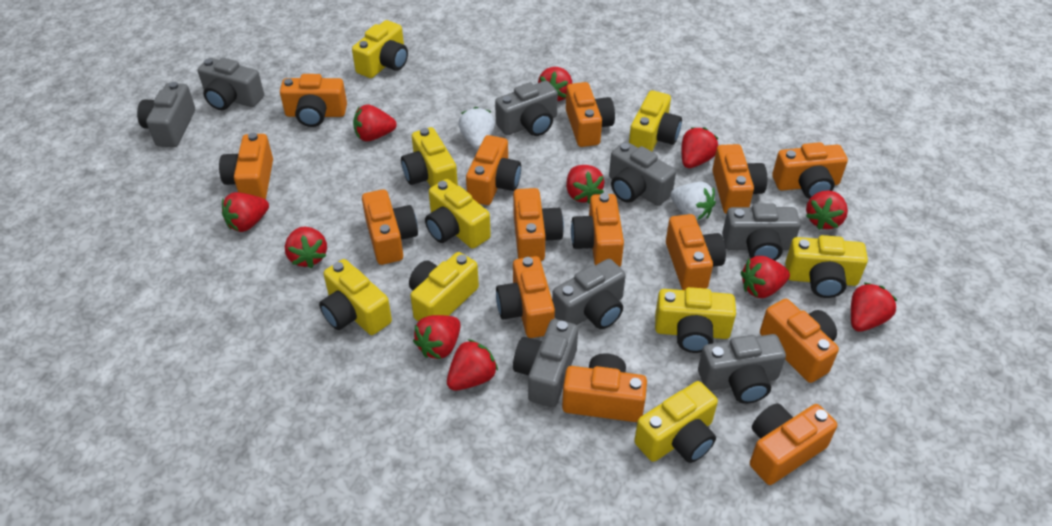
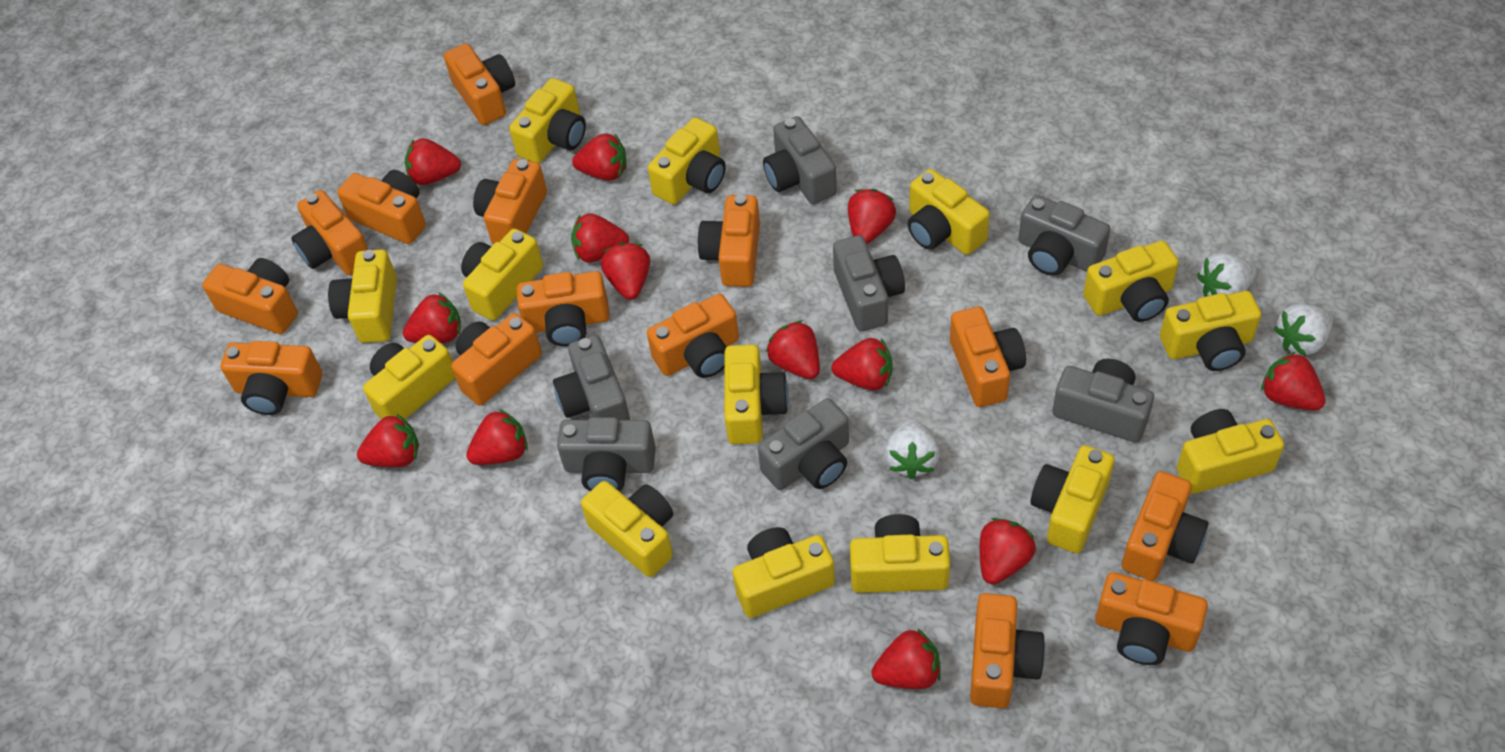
grey camera: 8 -> 7
red strawberry: 11 -> 13
white strawberry: 2 -> 3
yellow camera: 9 -> 14

